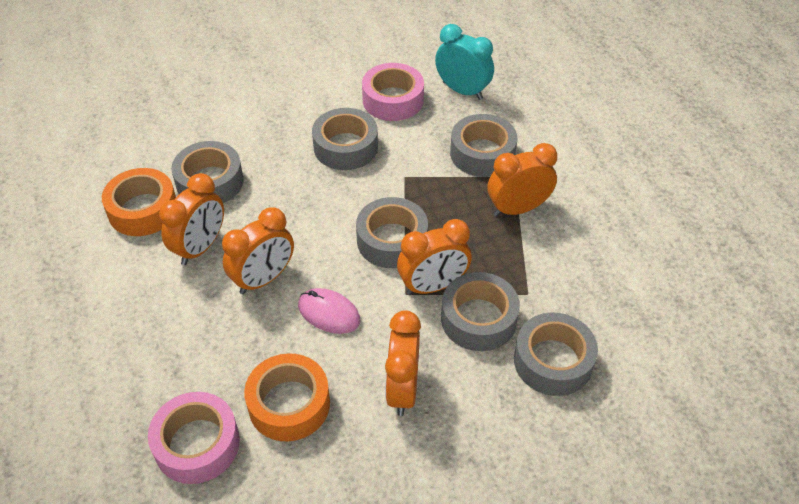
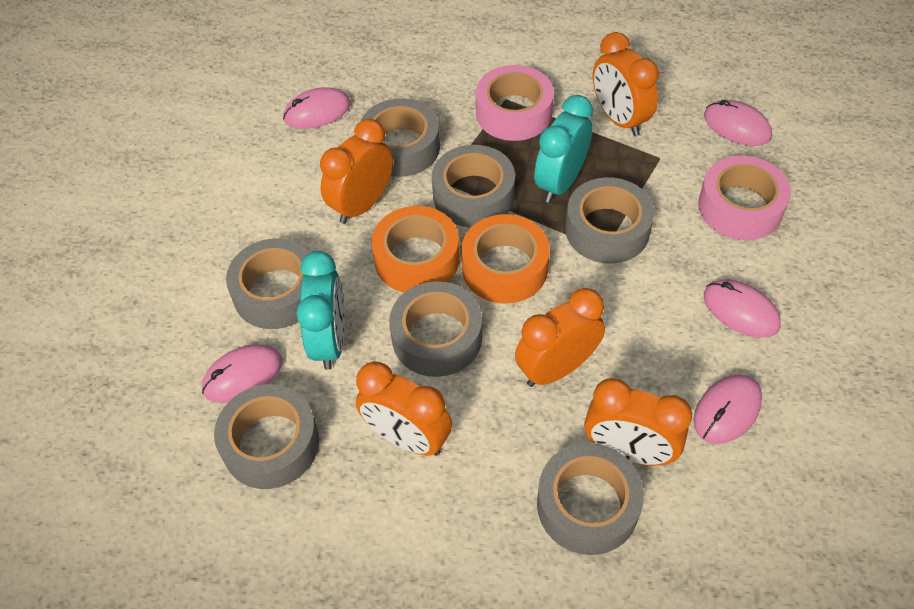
grey tape: 6 -> 7
pink mouse: 1 -> 5
turquoise clock: 1 -> 2

